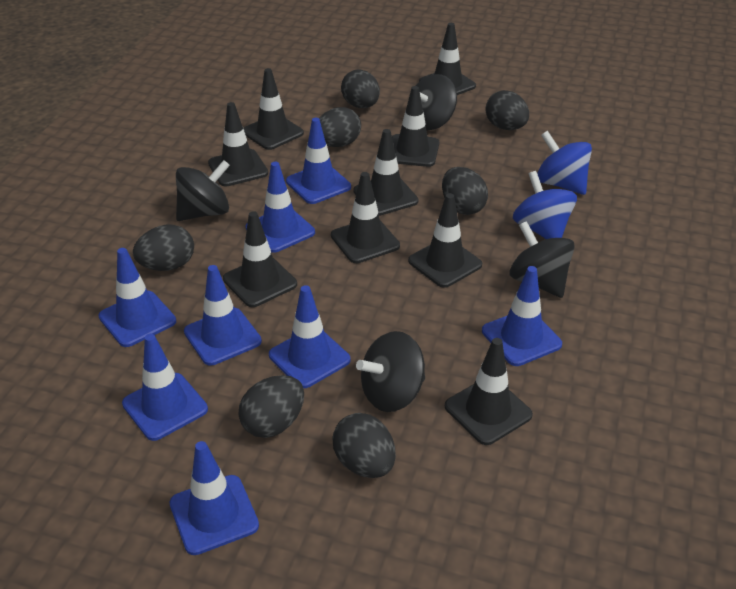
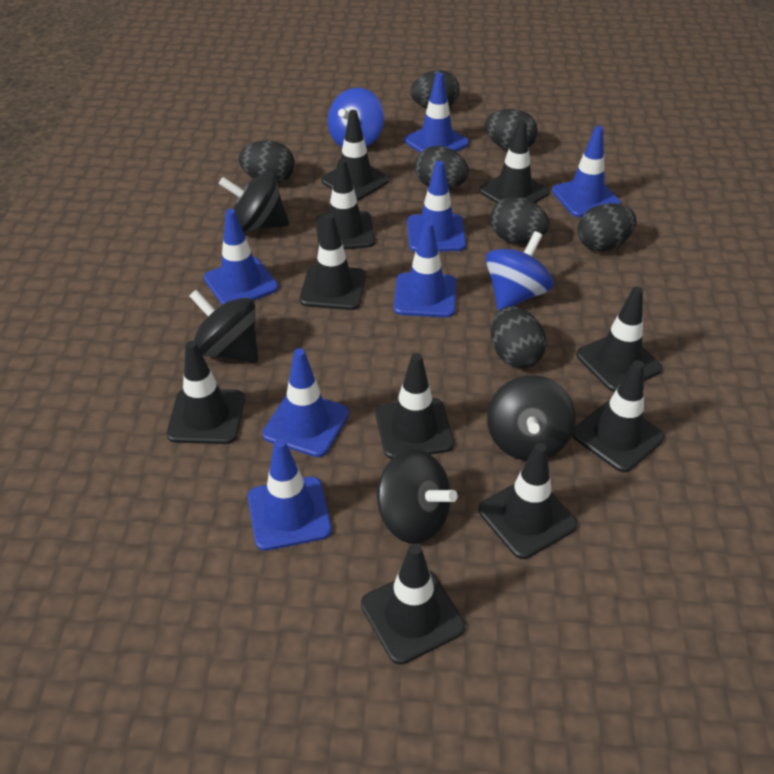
black traffic cone: 9 -> 10
blue traffic cone: 8 -> 7

